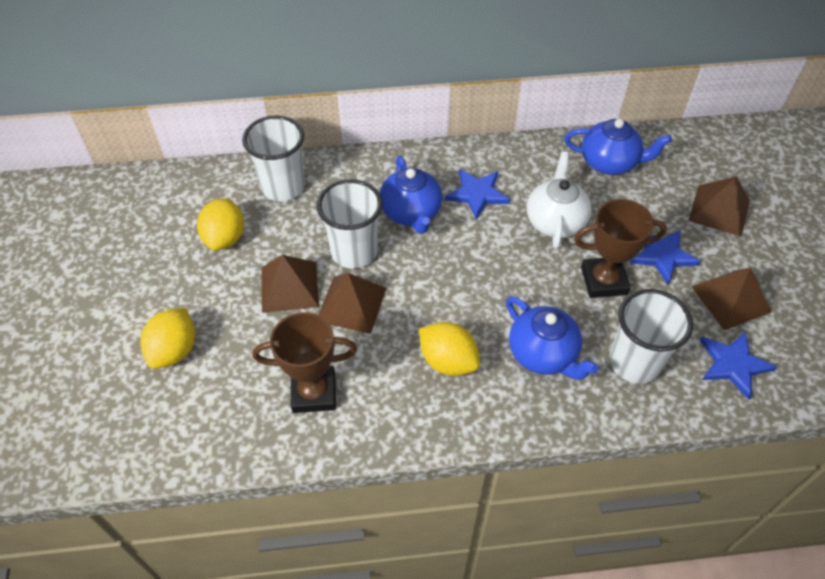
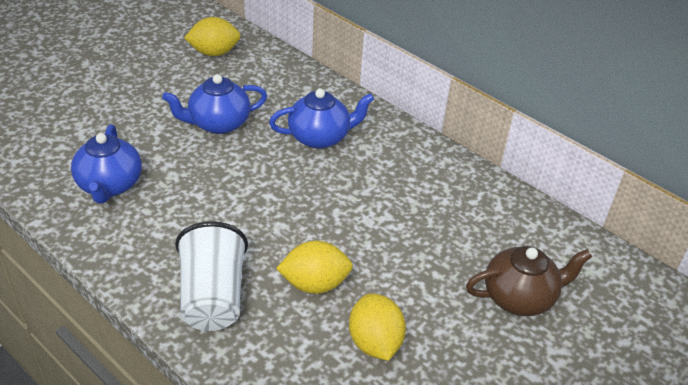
blue star: 3 -> 0
brown pyramid: 4 -> 0
brown teapot: 0 -> 1
brown trophy: 2 -> 0
white cup: 3 -> 1
white teapot: 1 -> 0

